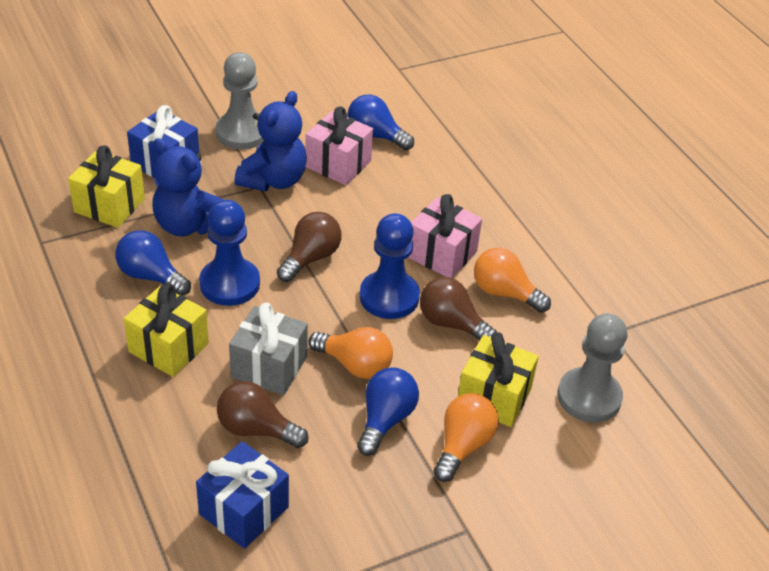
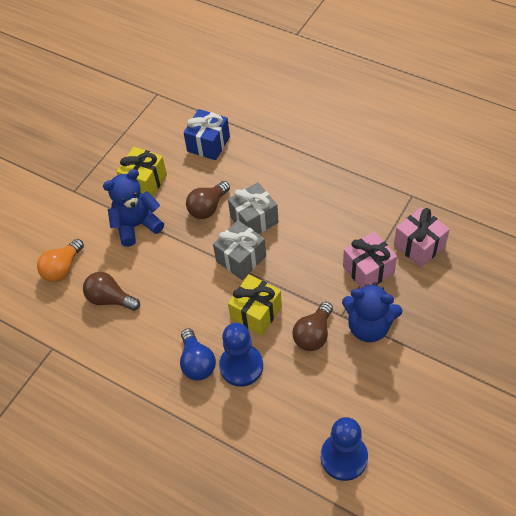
blue gift: 2 -> 1
blue light bulb: 3 -> 1
grey gift: 1 -> 2
grey pawn: 2 -> 0
orange light bulb: 3 -> 1
yellow gift: 3 -> 2

